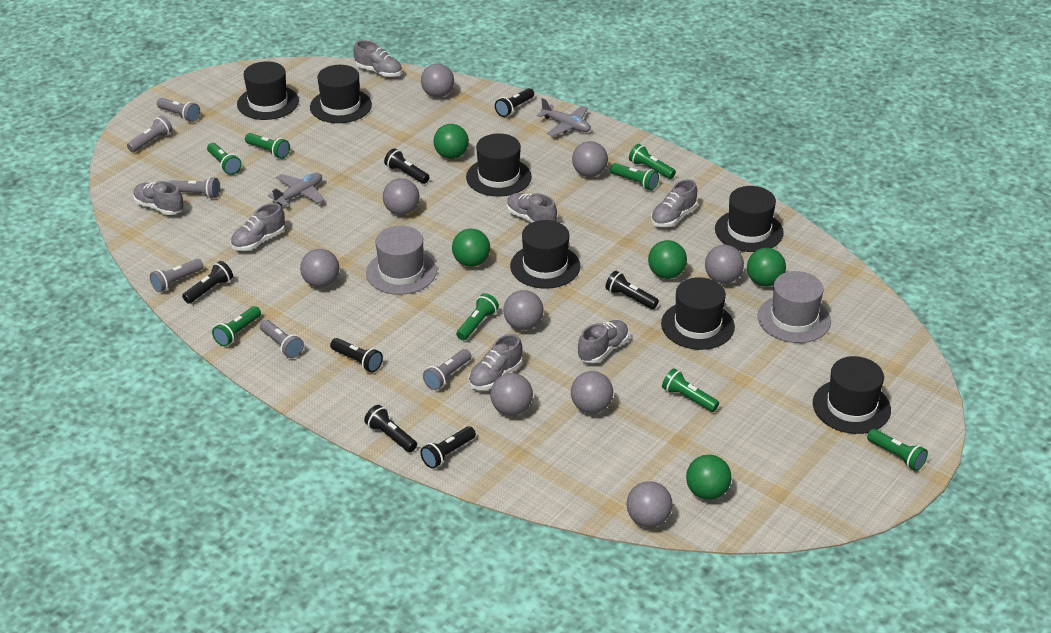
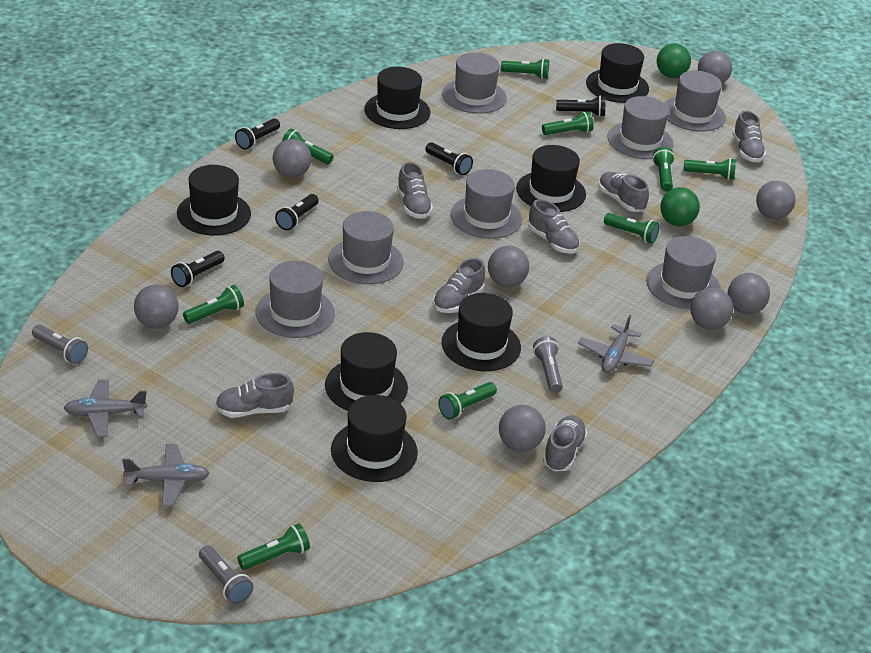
black flashlight: 7 -> 5
green ball: 5 -> 2
green flashlight: 8 -> 9
grey ball: 9 -> 8
grey flashlight: 6 -> 3
grey hat: 2 -> 7
grey plane: 2 -> 3

